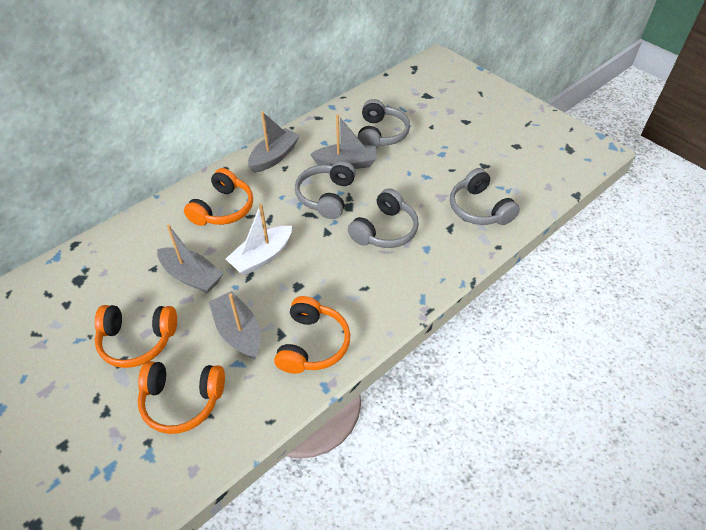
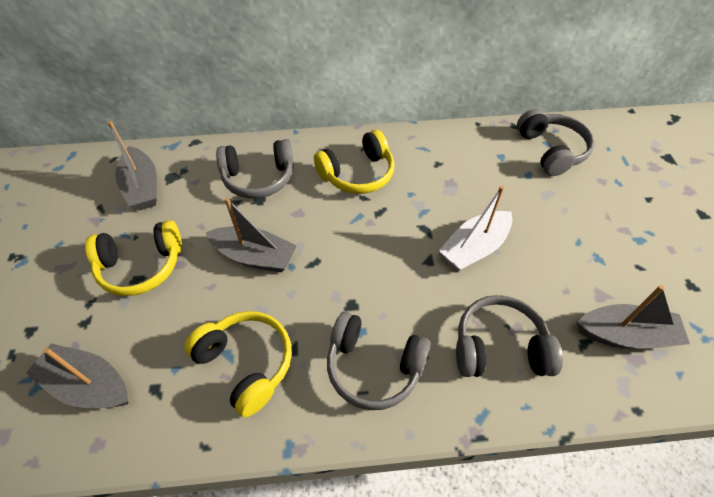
orange headphones: 4 -> 0
yellow headphones: 0 -> 3

